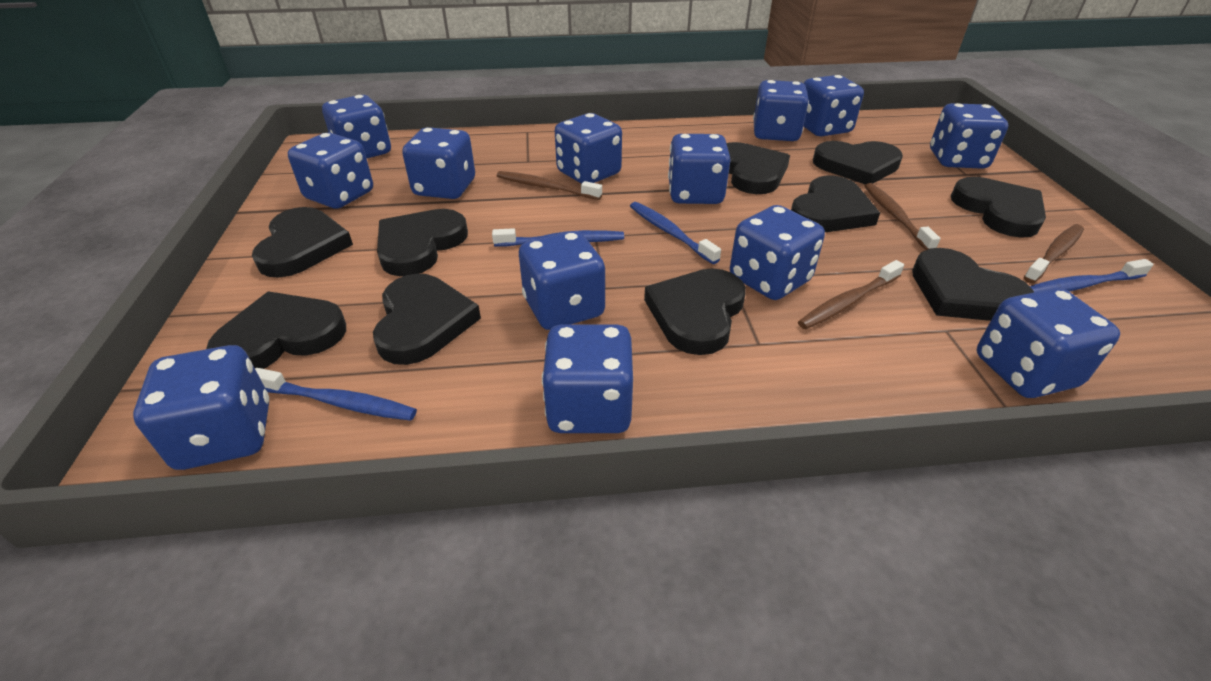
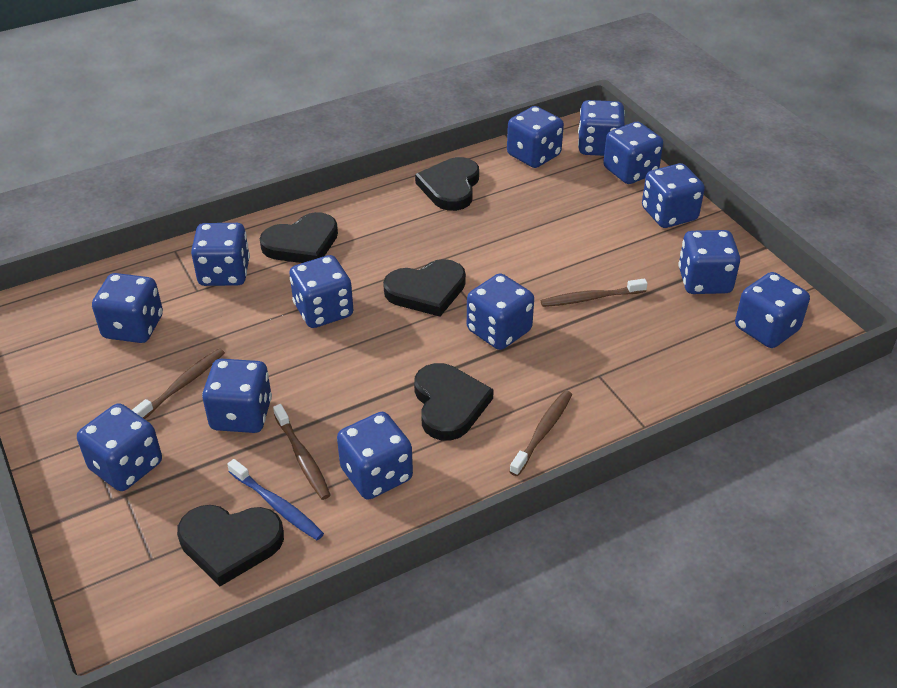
black heart: 10 -> 5
blue toothbrush: 4 -> 1

